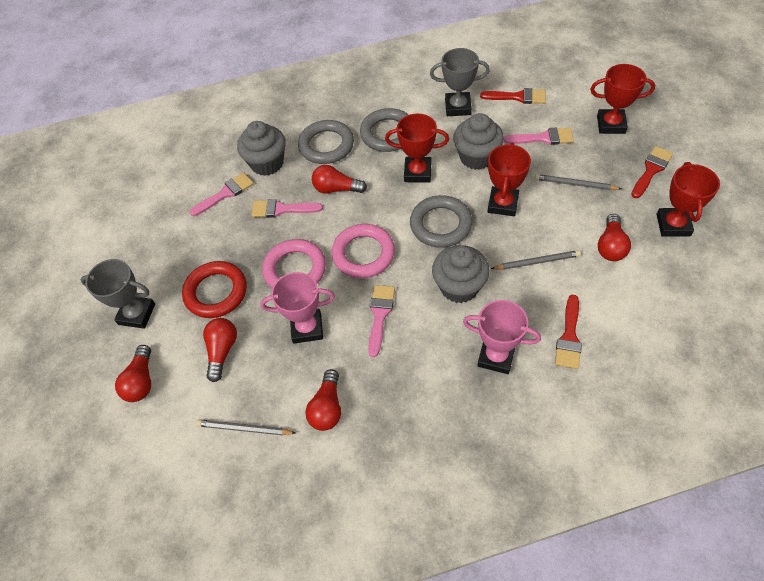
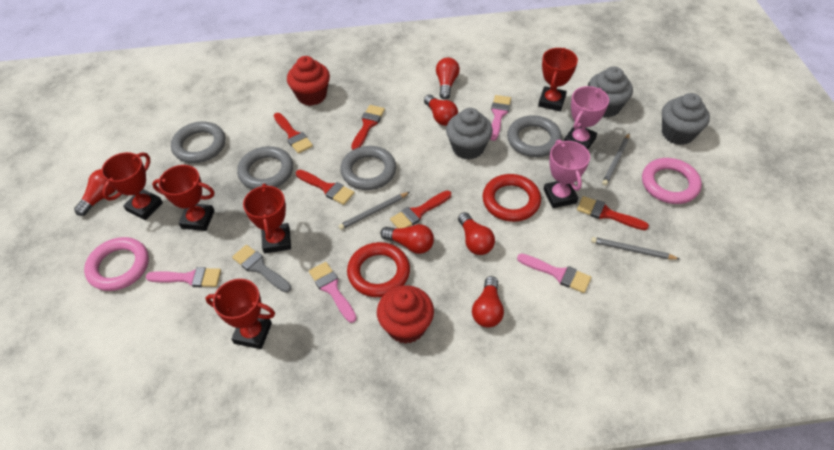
grey brush: 0 -> 1
grey ring: 3 -> 4
grey trophy: 2 -> 0
red brush: 3 -> 5
red cupcake: 0 -> 2
red light bulb: 5 -> 6
red ring: 1 -> 2
red trophy: 4 -> 5

